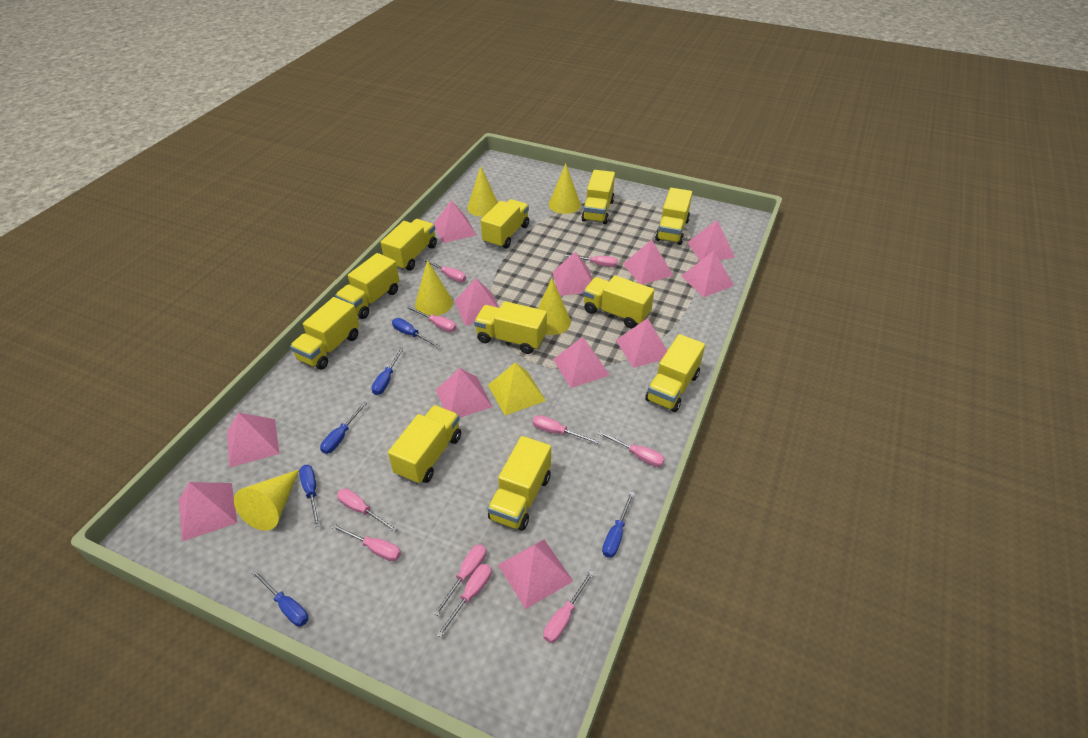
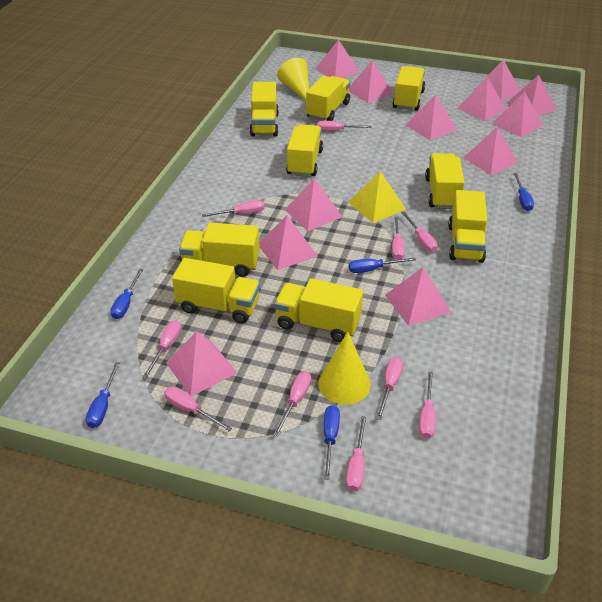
blue screwdriver: 6 -> 5
yellow cone: 5 -> 2
yellow truck: 11 -> 9

